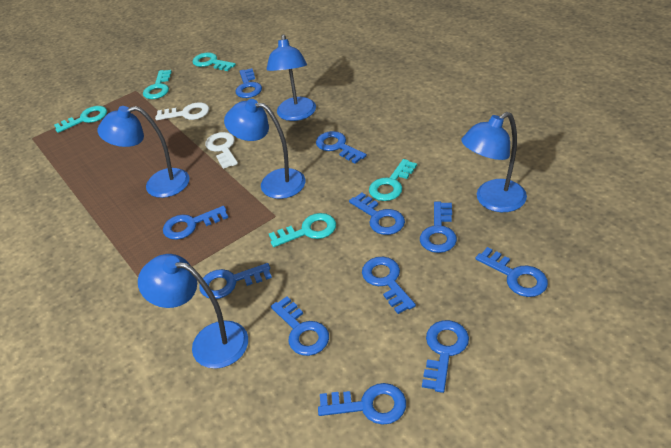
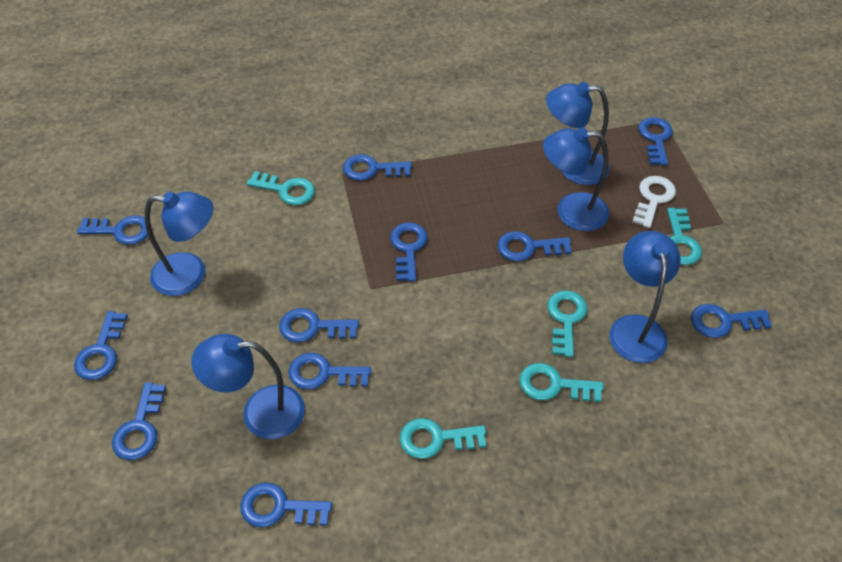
white key: 2 -> 1

